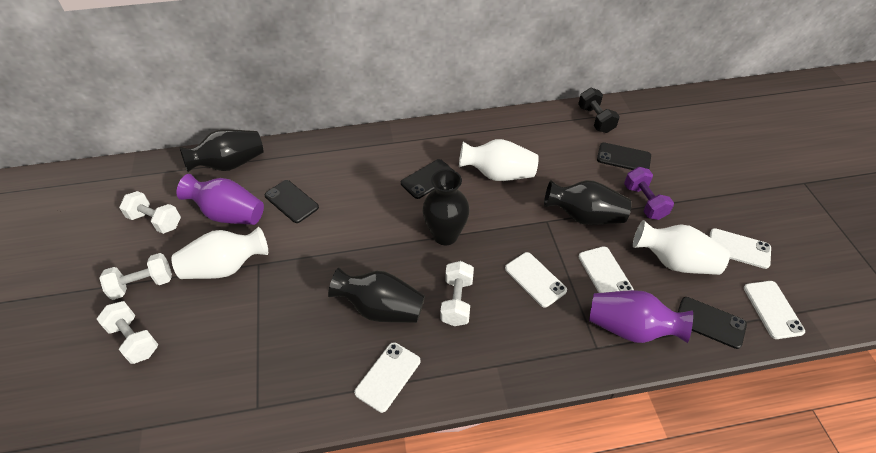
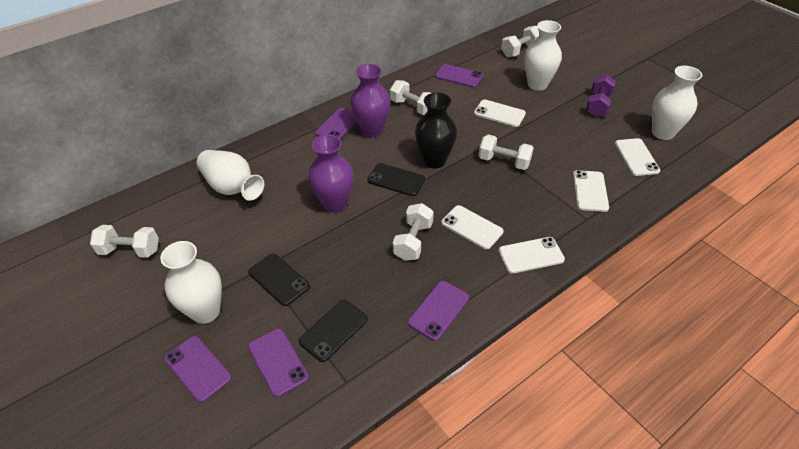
black dumbbell: 1 -> 0
black phone: 4 -> 3
black vase: 4 -> 1
purple phone: 0 -> 5
white dumbbell: 4 -> 5
white vase: 3 -> 4

